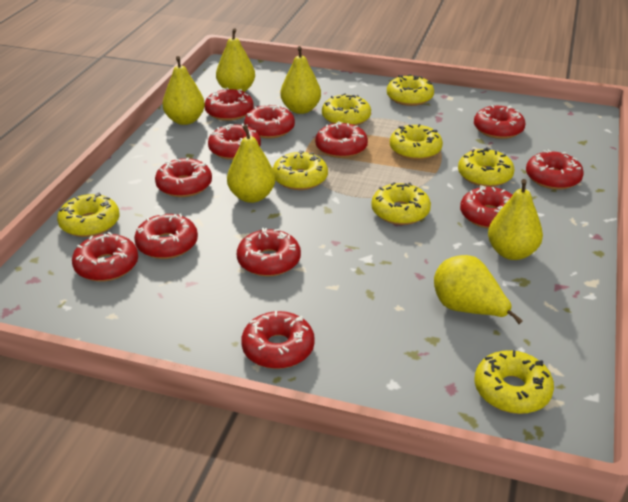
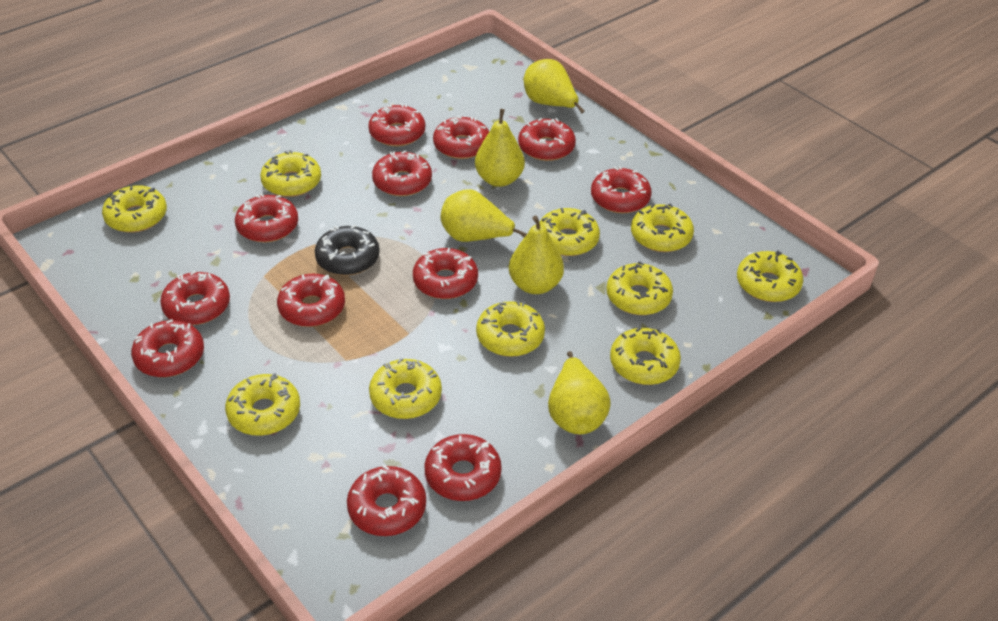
black donut: 0 -> 1
yellow donut: 8 -> 10
yellow pear: 6 -> 5

